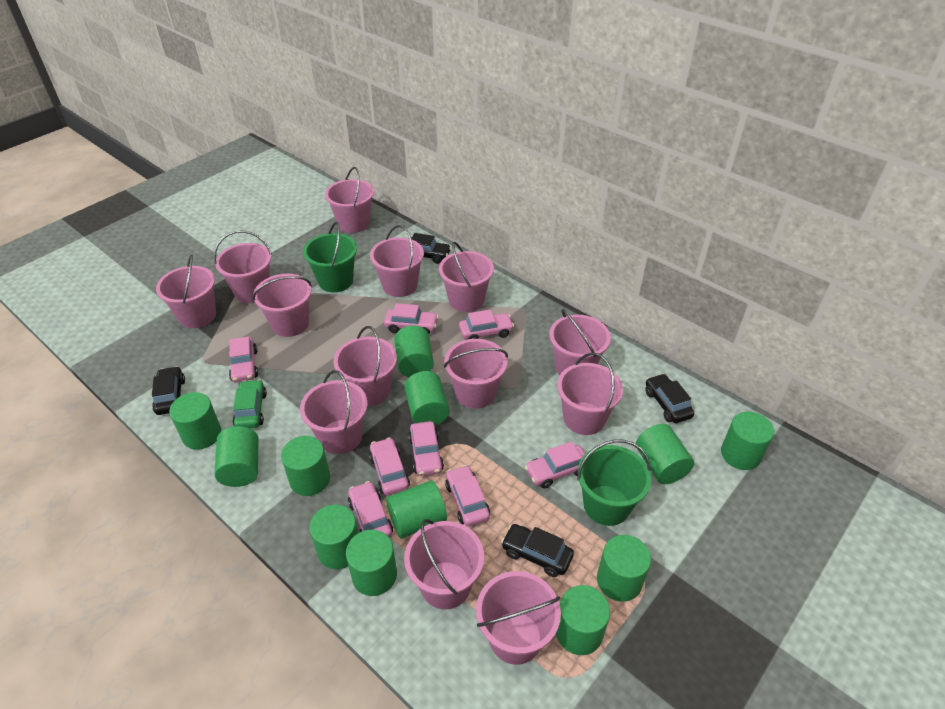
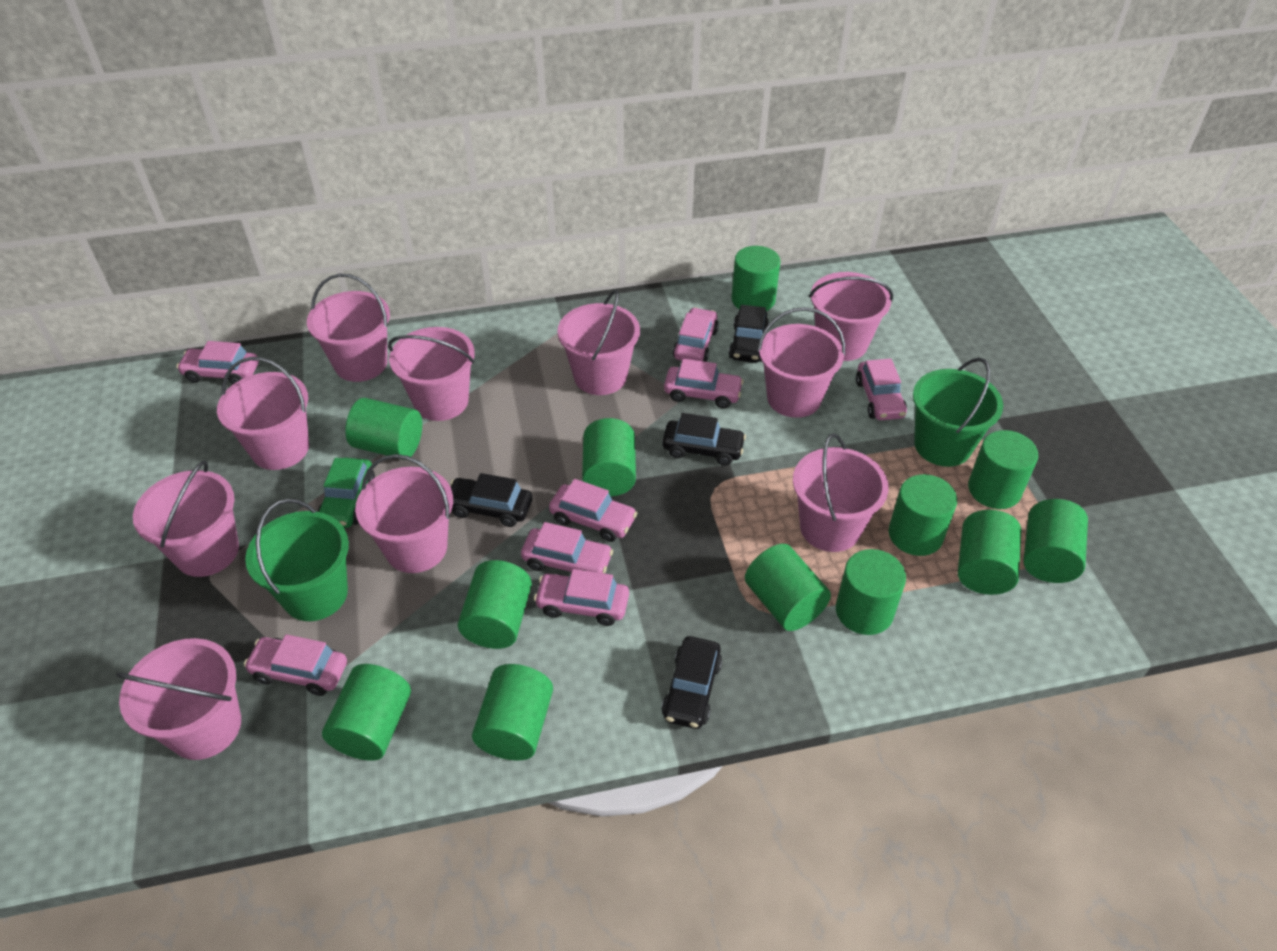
pink bucket: 13 -> 10

